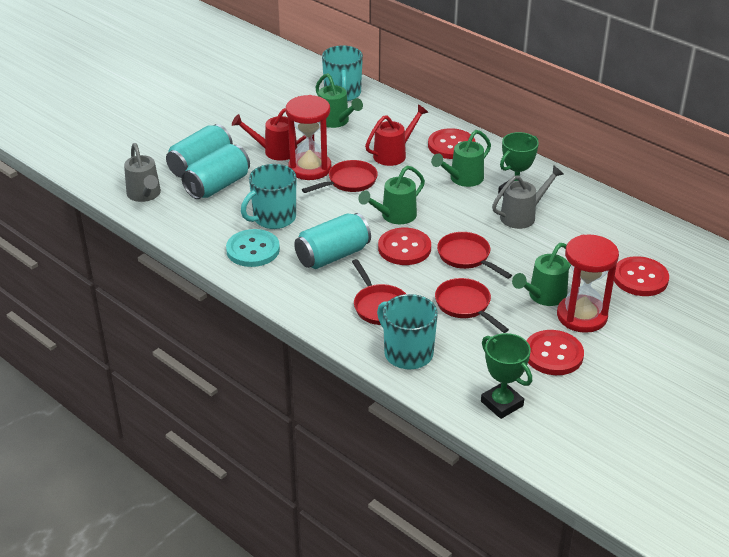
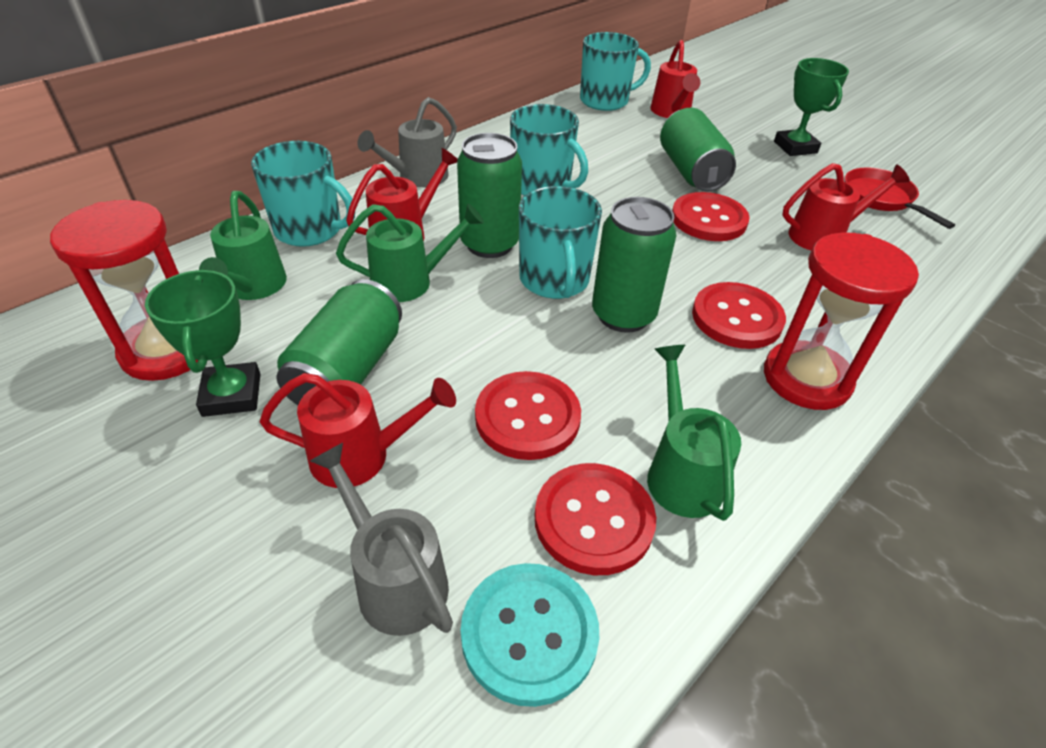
green can: 0 -> 4
green watering can: 4 -> 3
red pan: 4 -> 1
red watering can: 2 -> 4
turquoise can: 3 -> 0
turquoise mug: 3 -> 4

